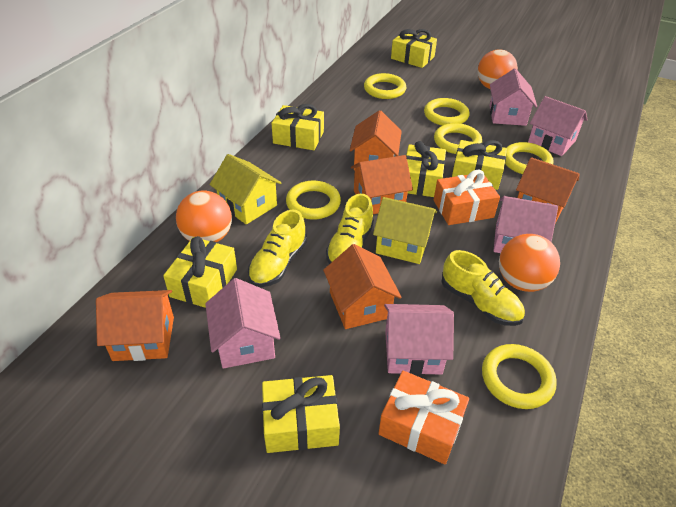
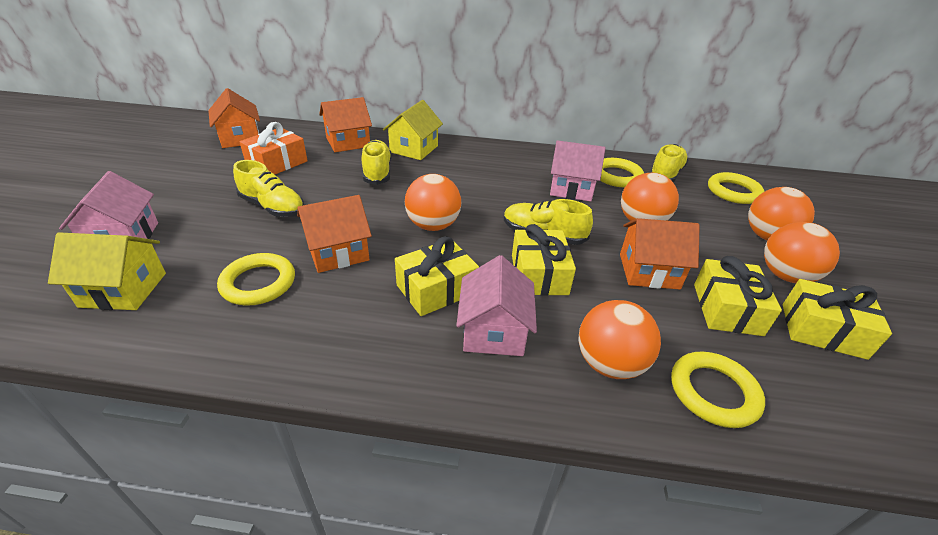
orange ball: 3 -> 5
orange gift: 2 -> 1
orange house: 5 -> 4
pink house: 5 -> 3
yellow gift: 6 -> 4
yellow ring: 6 -> 4
yellow shoe: 3 -> 4

